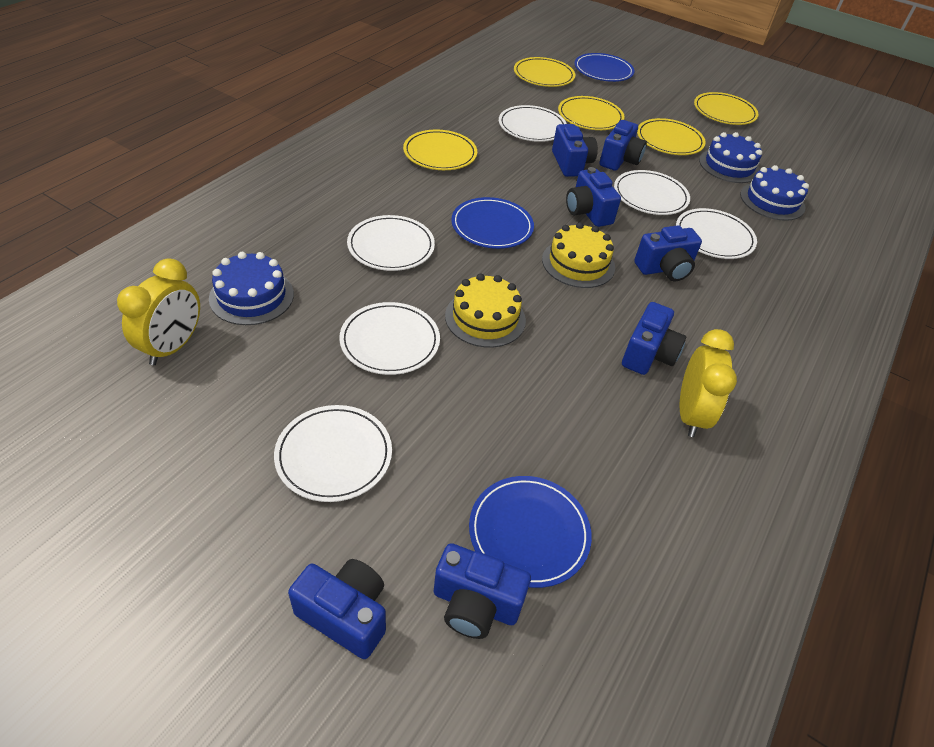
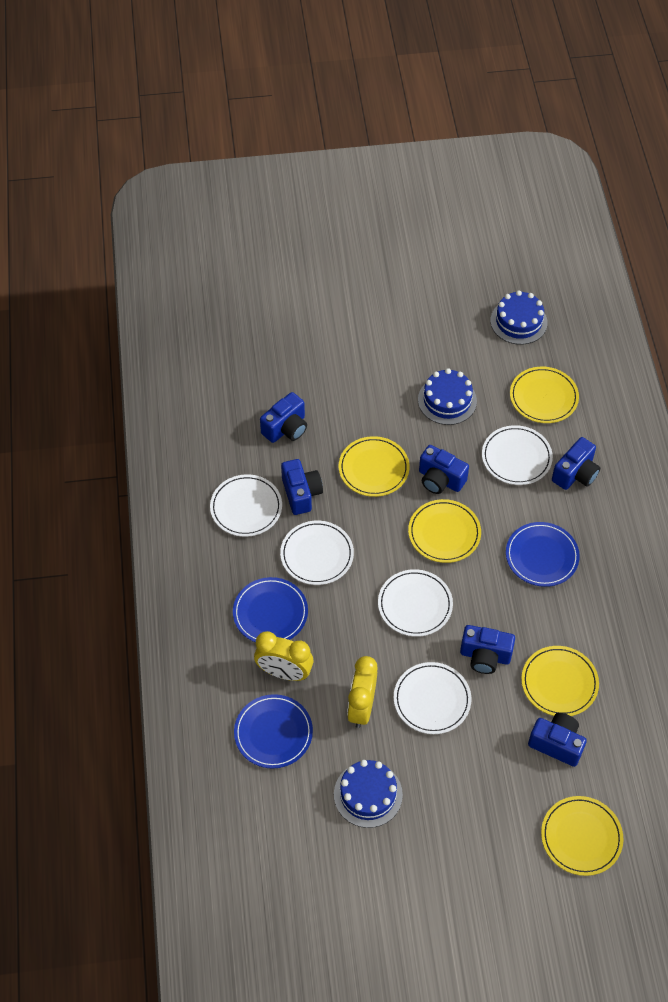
blue camera: 7 -> 6
white plate: 6 -> 5
yellow cake: 2 -> 0

